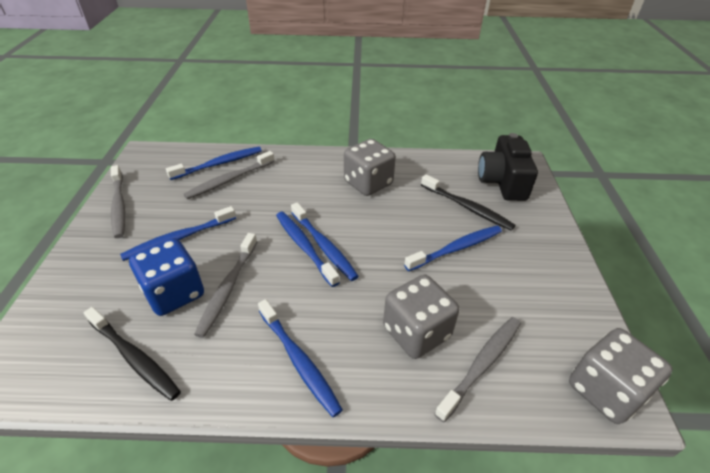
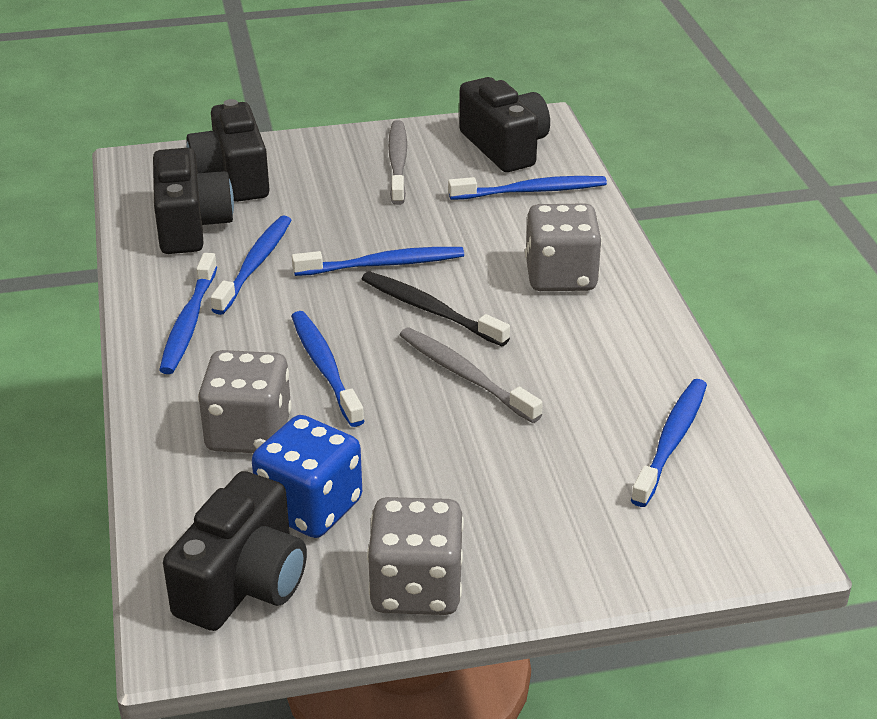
black camera: 1 -> 4
black toothbrush: 2 -> 1
grey toothbrush: 4 -> 2

